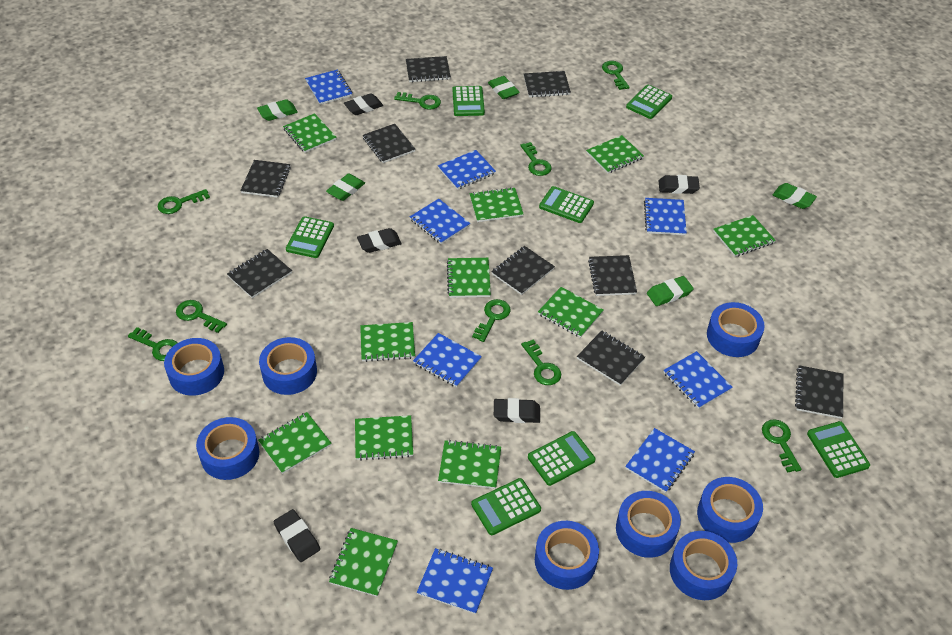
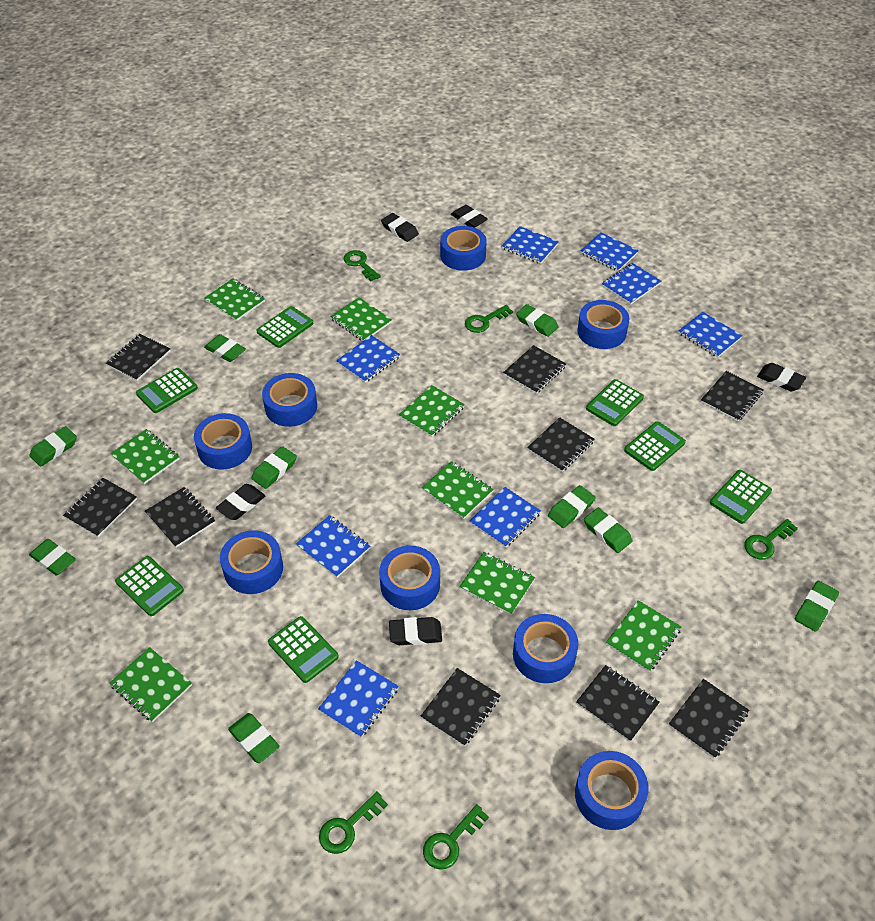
green eraser: 5 -> 9
green key: 9 -> 5
green notebook: 11 -> 8

